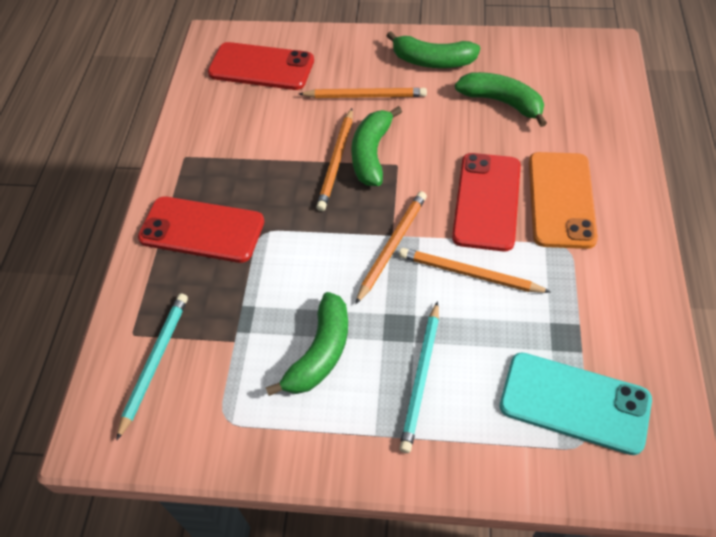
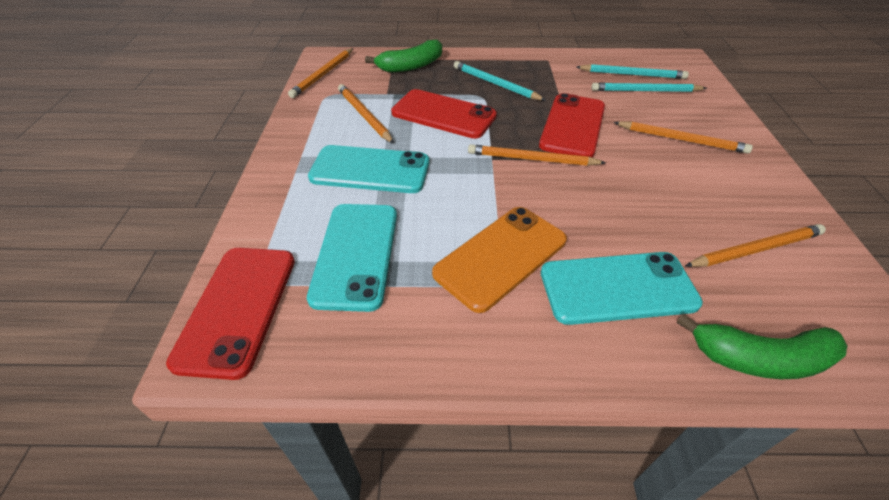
green banana: 4 -> 2
orange pencil: 4 -> 5
turquoise pencil: 2 -> 3
turquoise phone: 1 -> 3

